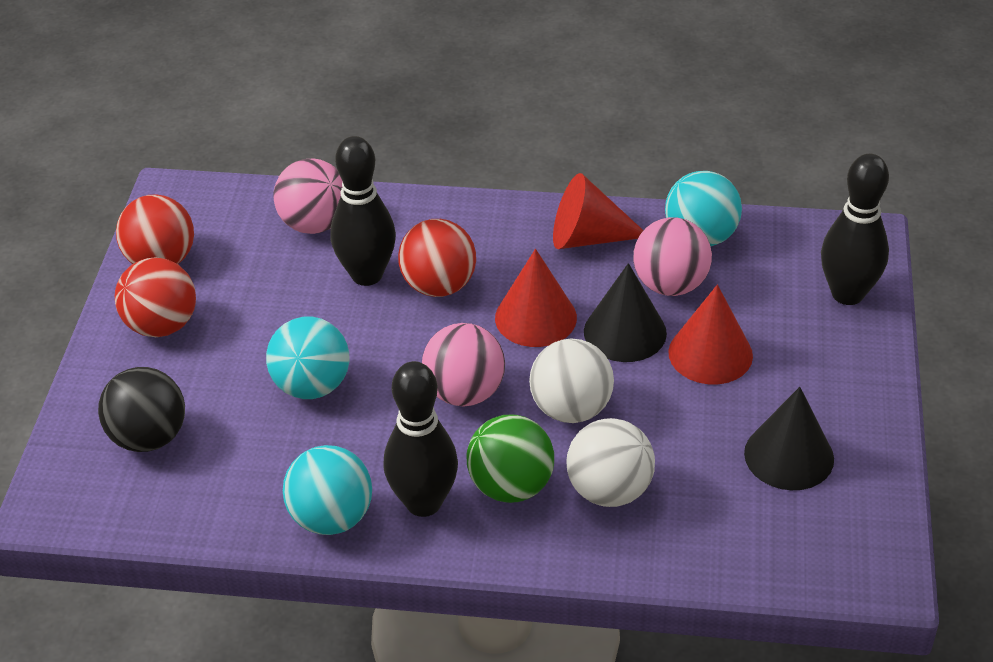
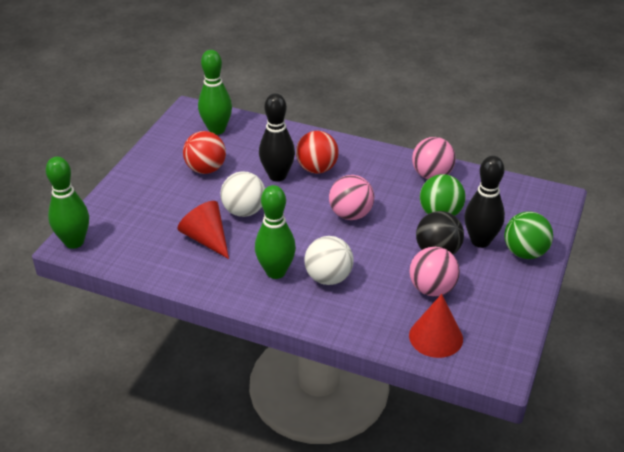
black bowling pin: 3 -> 2
black cone: 2 -> 0
green ball: 1 -> 2
green bowling pin: 0 -> 3
red ball: 3 -> 2
red cone: 3 -> 2
turquoise ball: 3 -> 0

